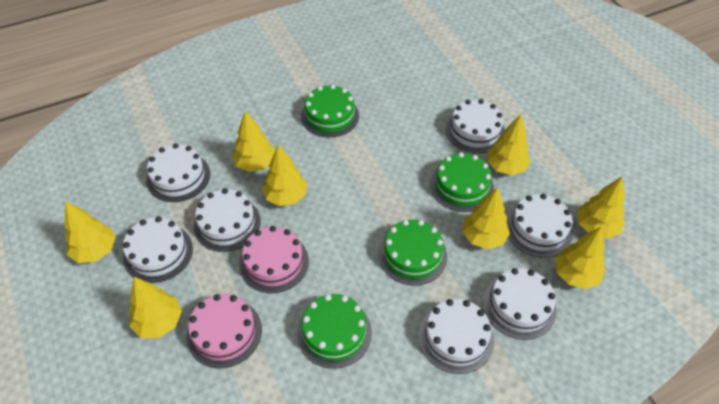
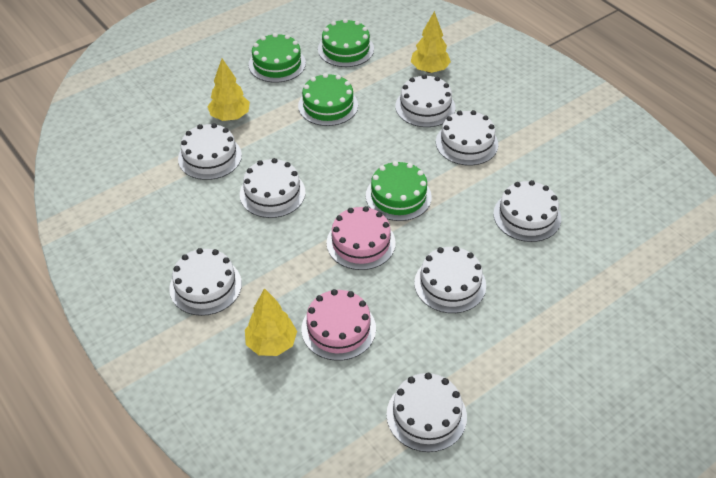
white cake: 7 -> 8
yellow tree: 8 -> 3

